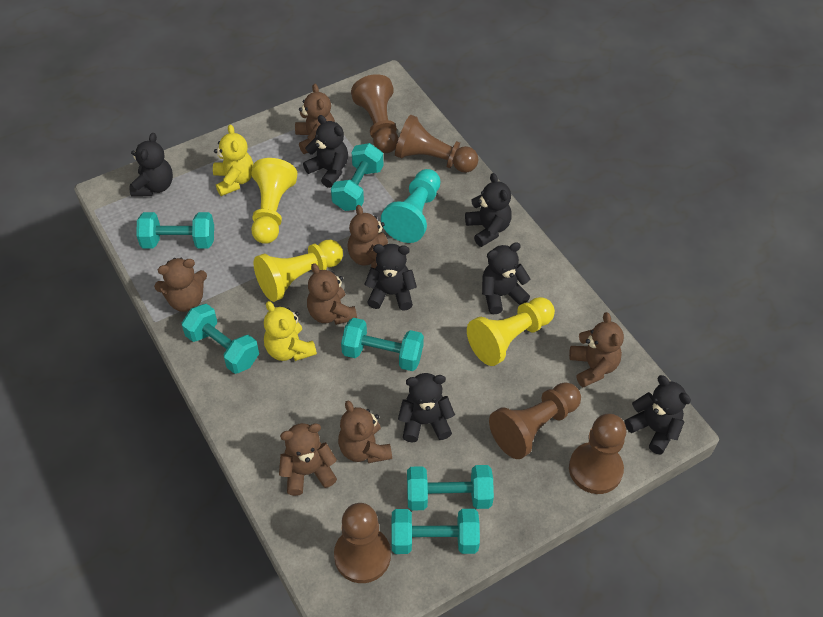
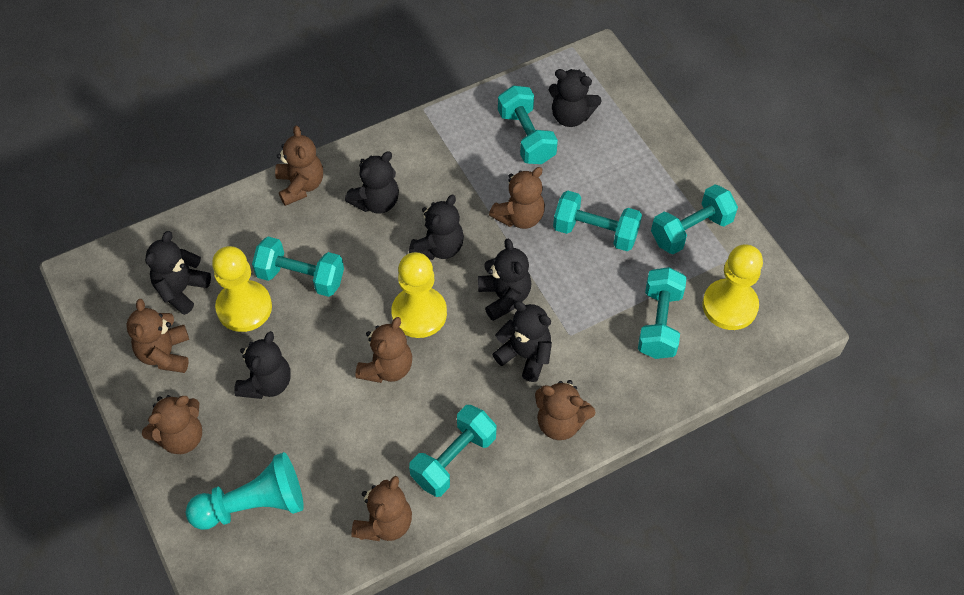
brown pawn: 5 -> 0
yellow teddy bear: 2 -> 0

